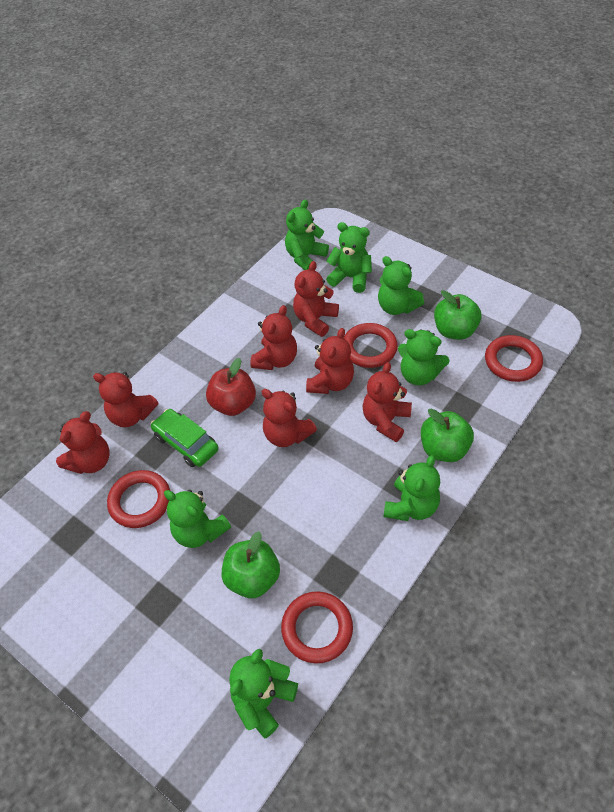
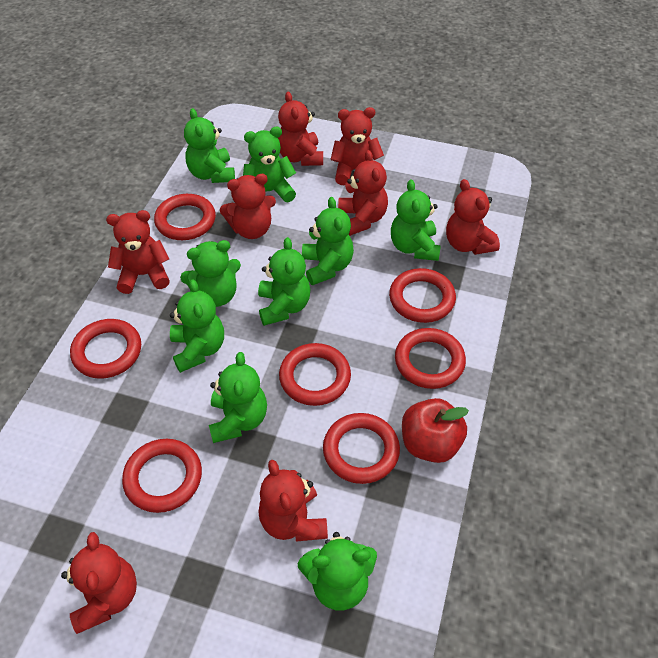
green apple: 3 -> 0
green car: 1 -> 0
green teddy bear: 7 -> 9
red ring: 4 -> 7
red teddy bear: 7 -> 8

